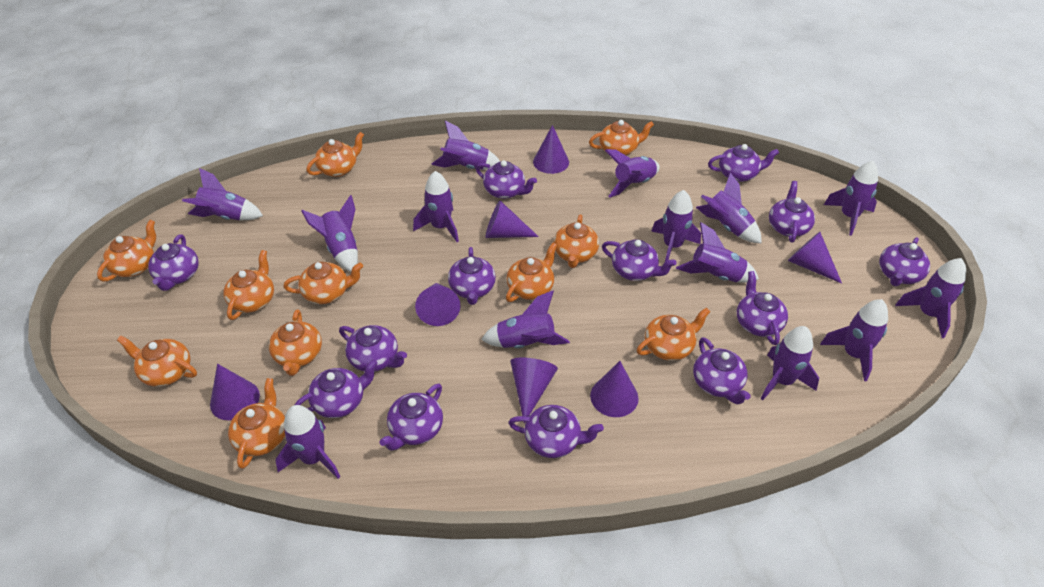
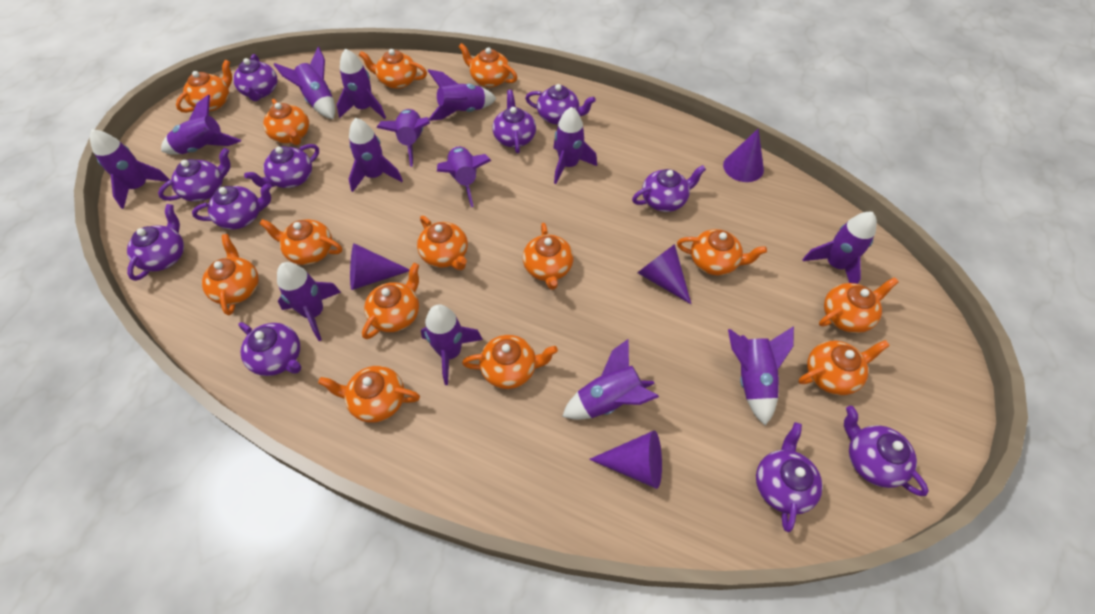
orange teapot: 11 -> 14
purple cone: 7 -> 4
purple teapot: 13 -> 11

